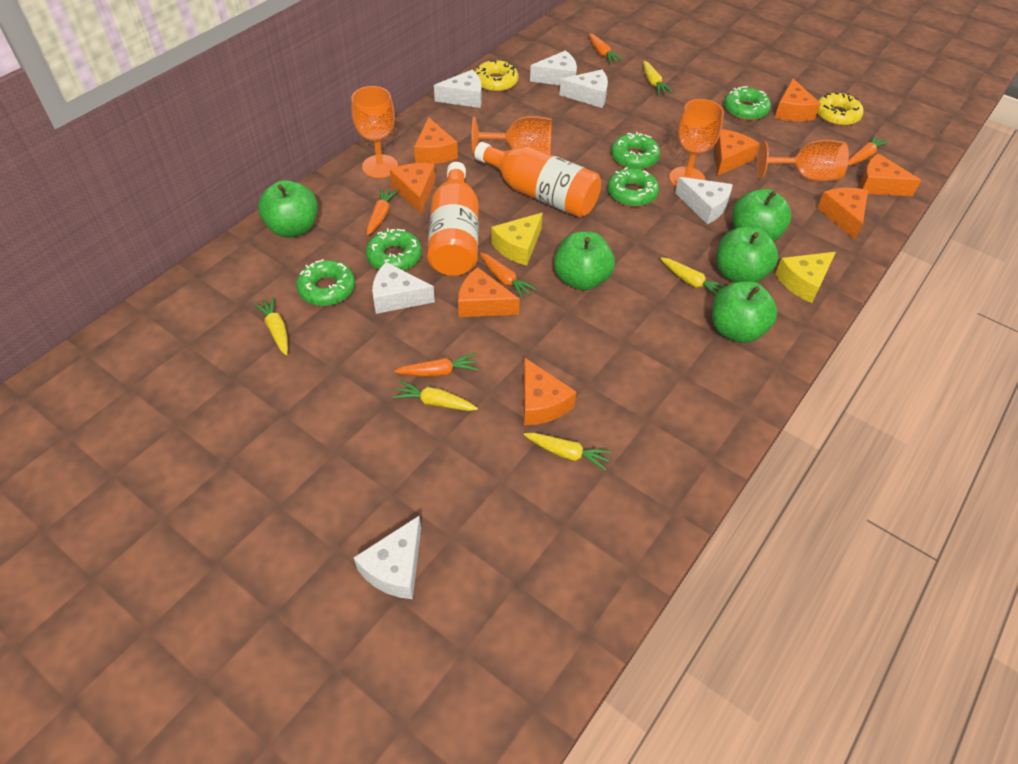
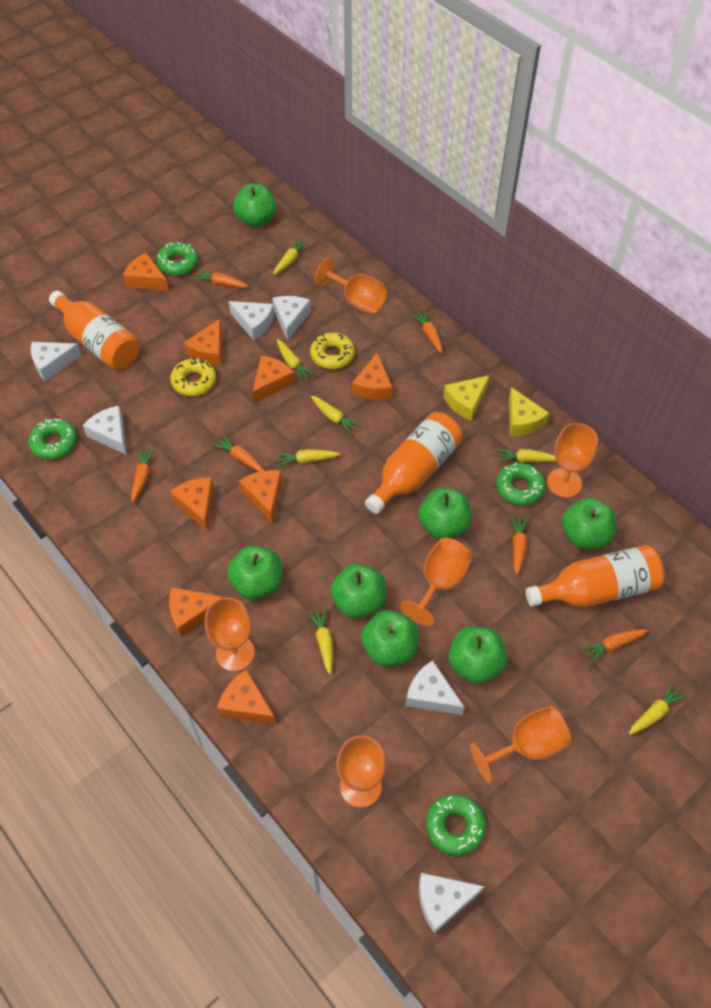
green apple: 5 -> 7
green donut: 5 -> 4
orange bottle: 2 -> 3
orange carrot: 5 -> 6
orange goblet: 4 -> 6
yellow carrot: 5 -> 7

